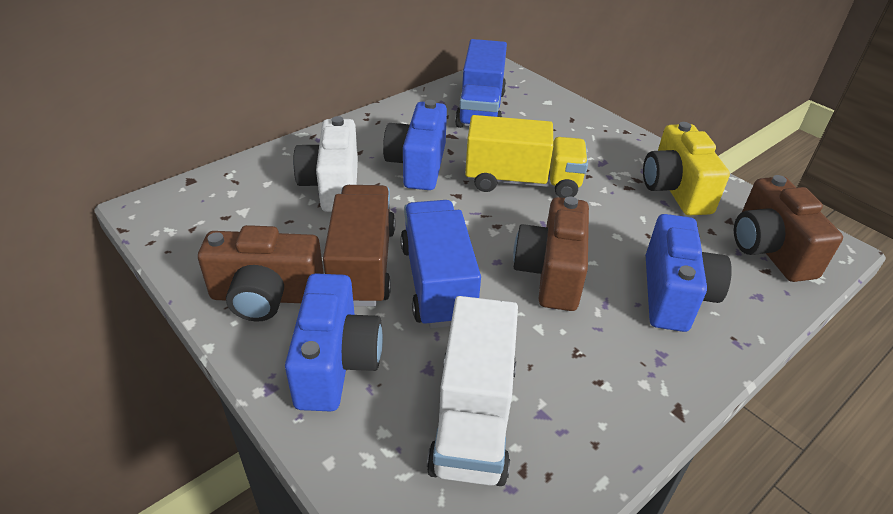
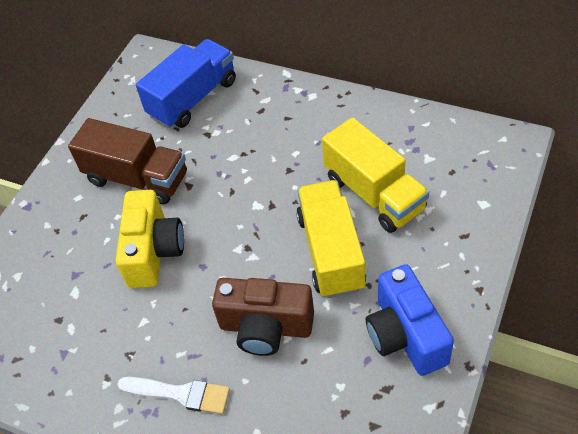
blue camera: 3 -> 1
blue truck: 2 -> 1
brown camera: 3 -> 1
white brush: 0 -> 1
white camera: 1 -> 0
white truck: 1 -> 0
yellow truck: 1 -> 2

